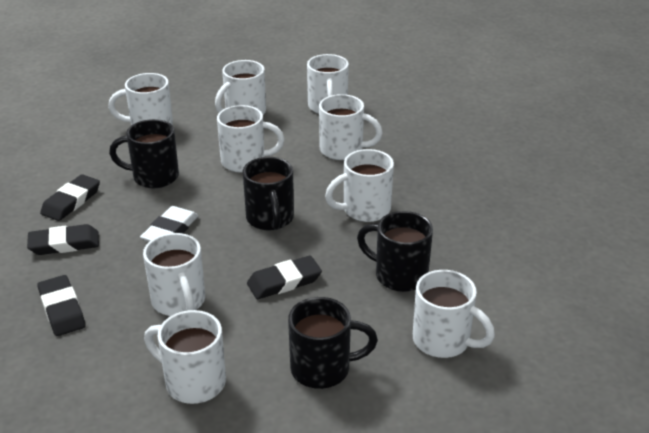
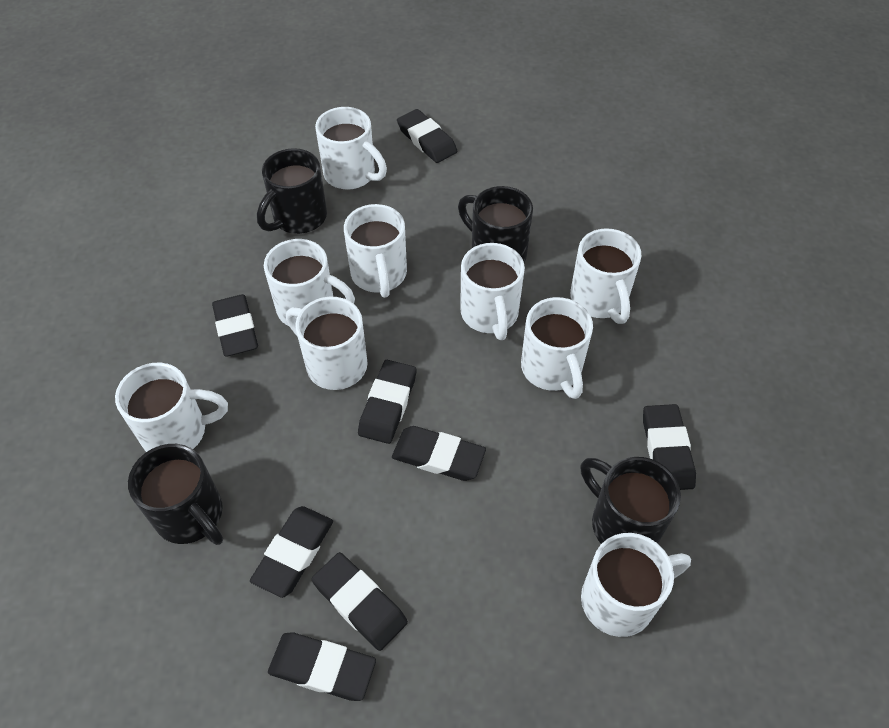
black eraser: 4 -> 8
white eraser: 1 -> 0

